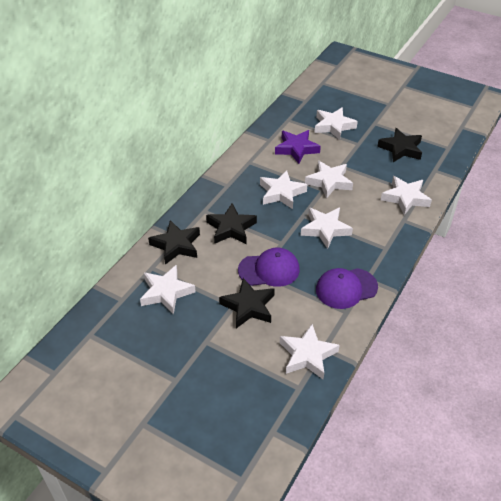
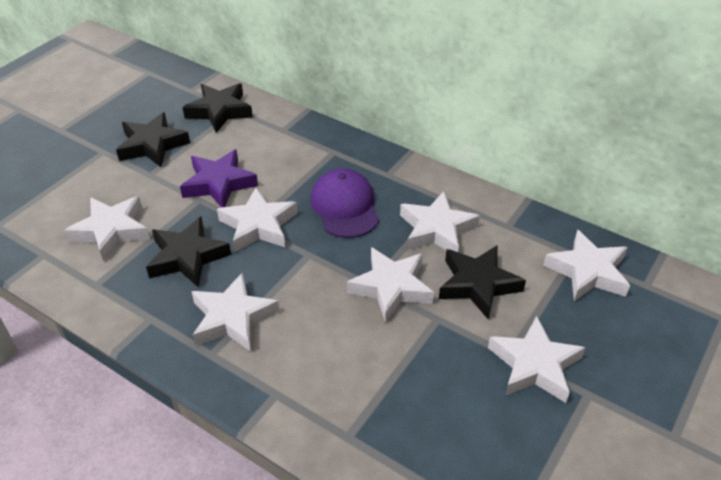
purple cap: 2 -> 1

